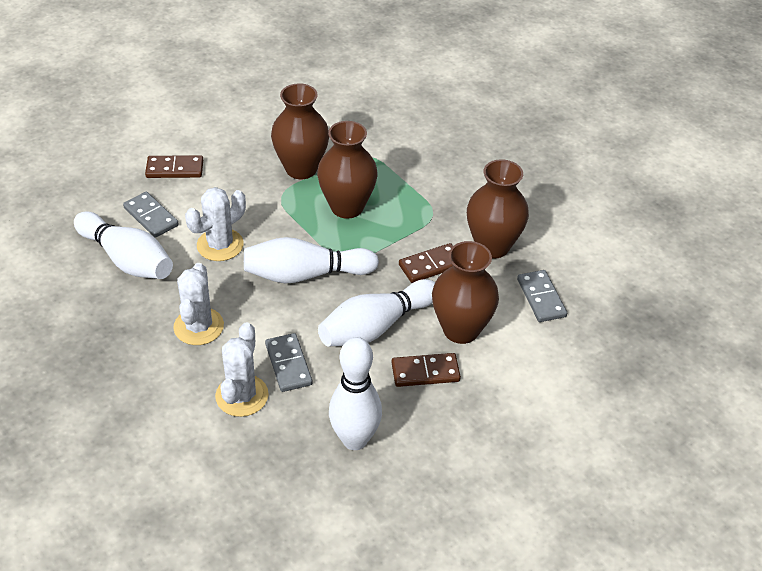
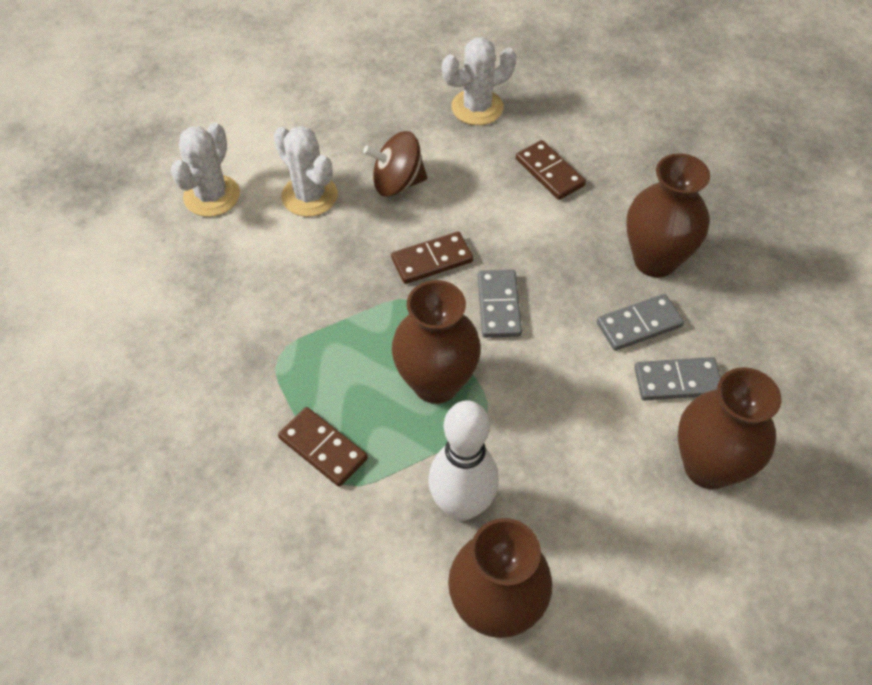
brown spinning top: 0 -> 1
white bowling pin: 4 -> 1

